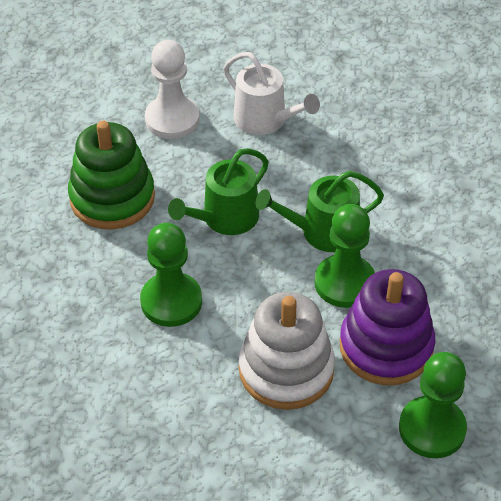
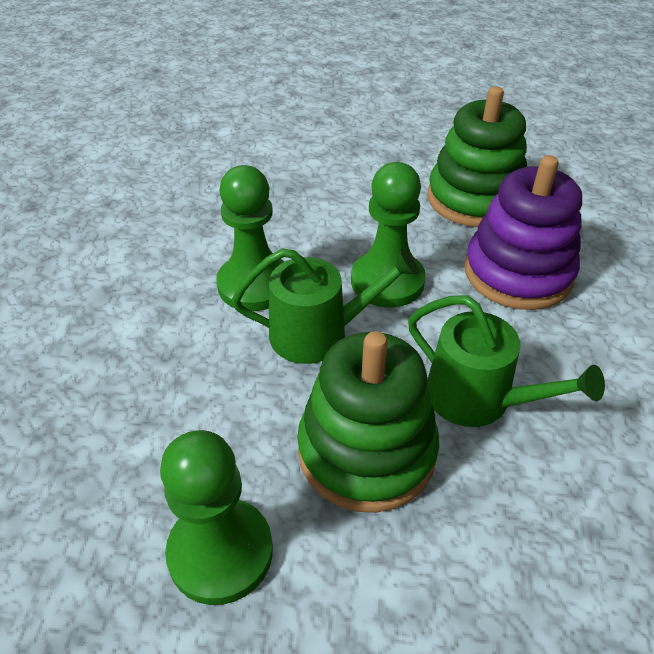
green stacking toy: 1 -> 2
white pawn: 1 -> 0
white stacking toy: 1 -> 0
white watering can: 1 -> 0

